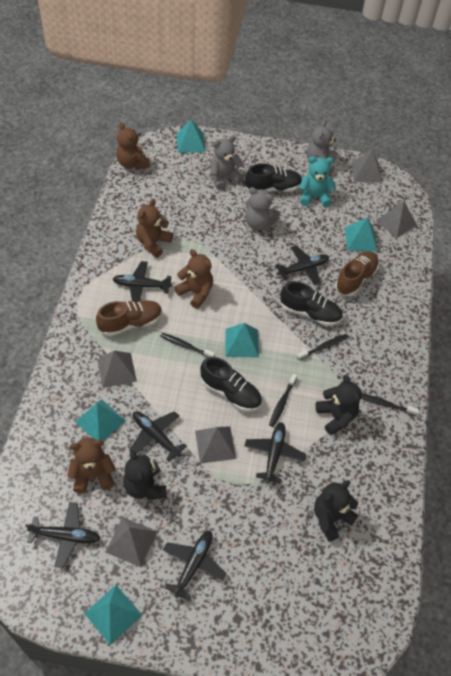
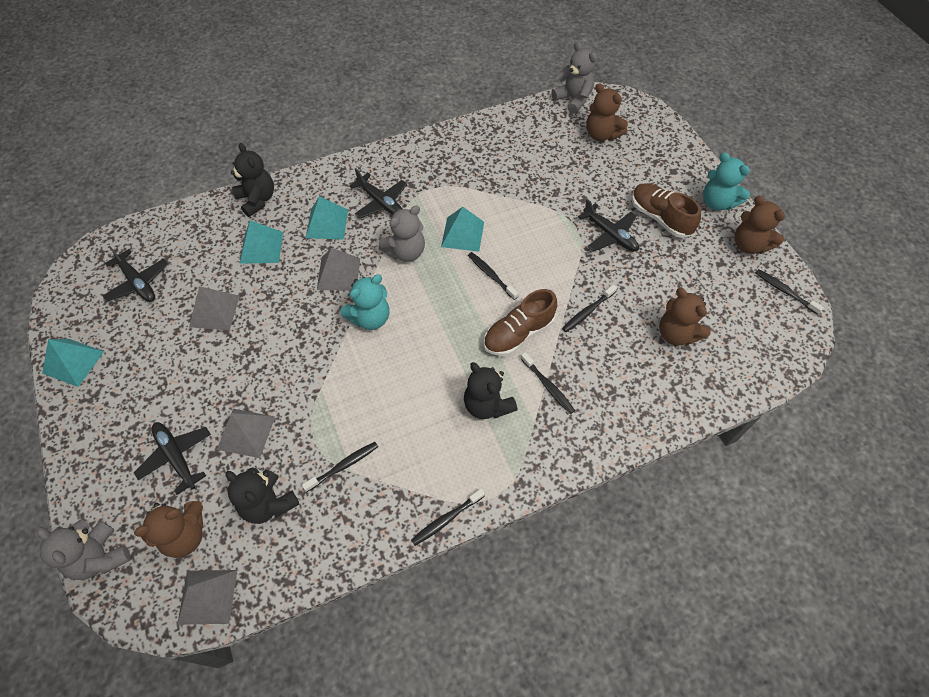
black plane: 6 -> 4
black shoe: 3 -> 0
black toothbrush: 4 -> 6
grey pyramid: 5 -> 4
turquoise pyramid: 5 -> 4
turquoise teddy bear: 1 -> 2

